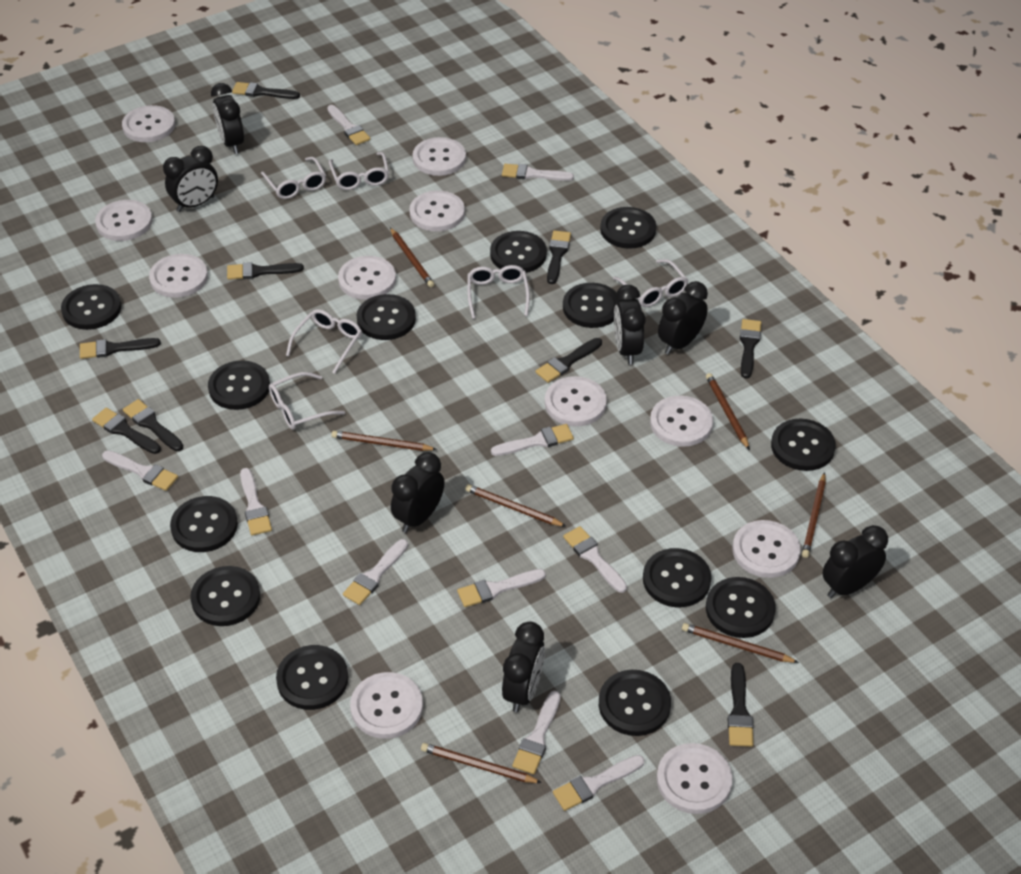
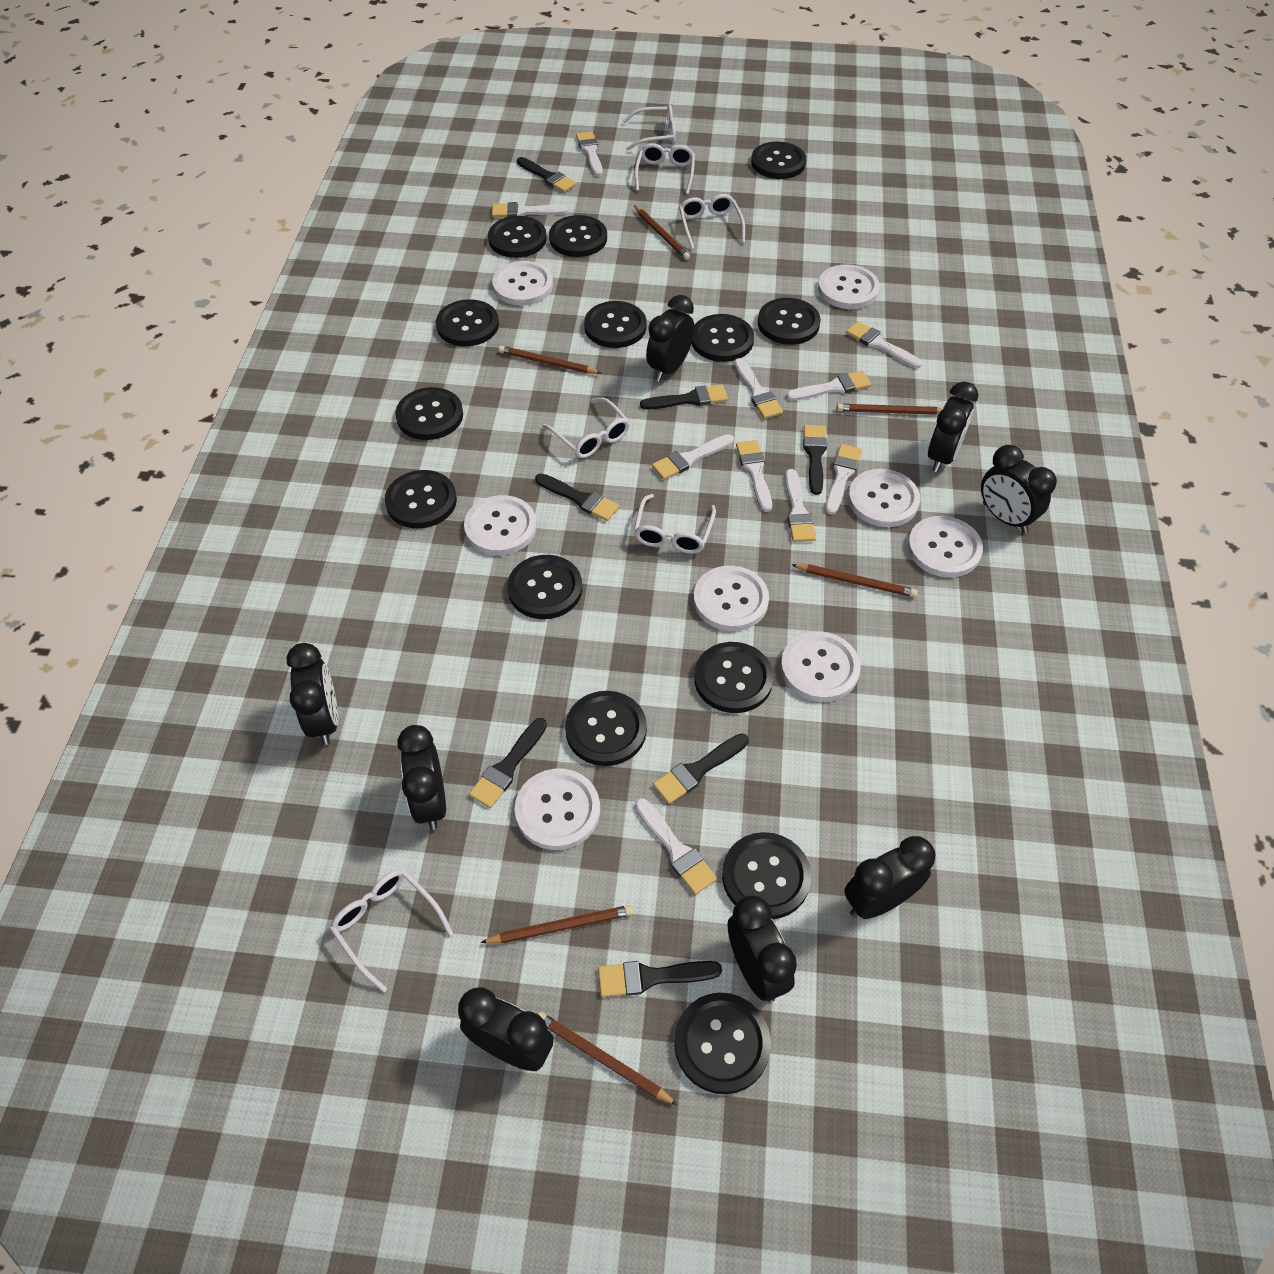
black brush: 9 -> 7
black button: 13 -> 14
black clock: 7 -> 8
brown pencil: 7 -> 6
white button: 11 -> 8

